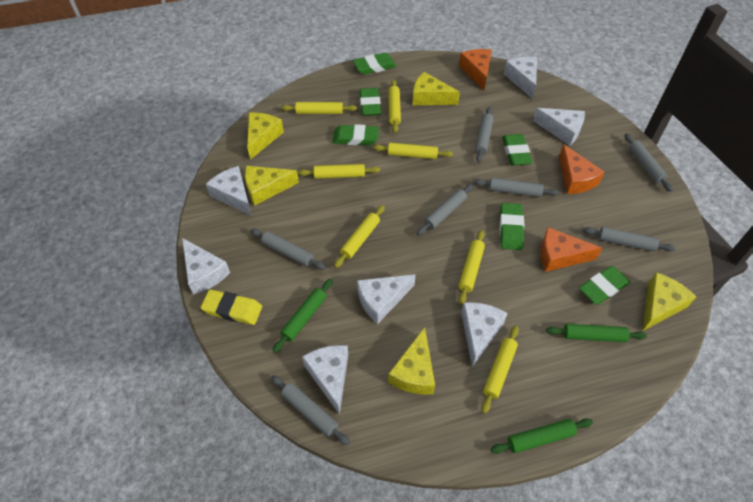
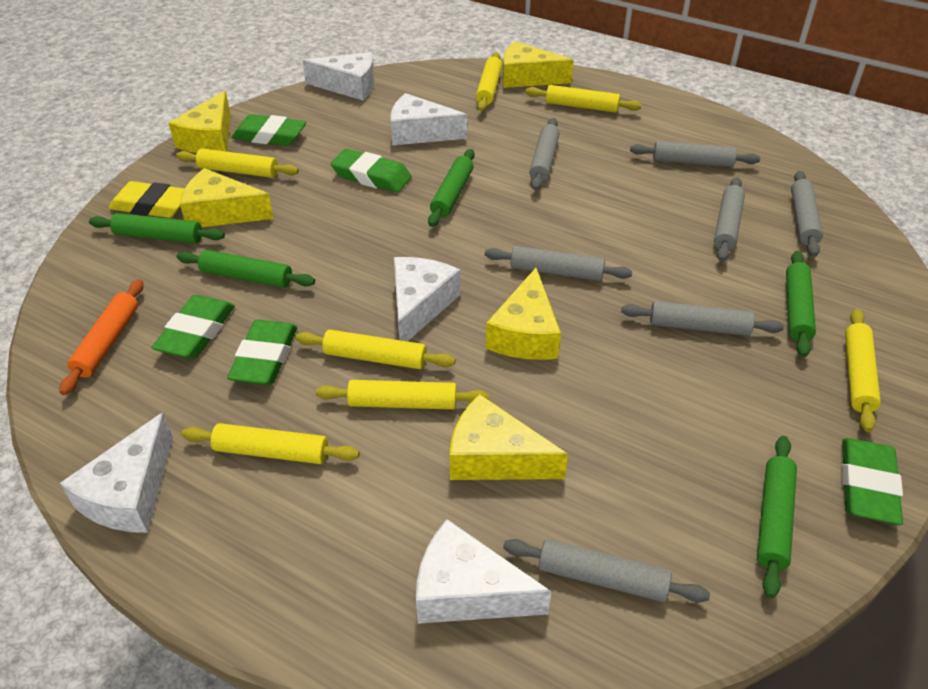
green eraser: 6 -> 5
green rolling pin: 3 -> 5
orange cheese: 3 -> 0
orange rolling pin: 0 -> 1
white cheese: 7 -> 5

